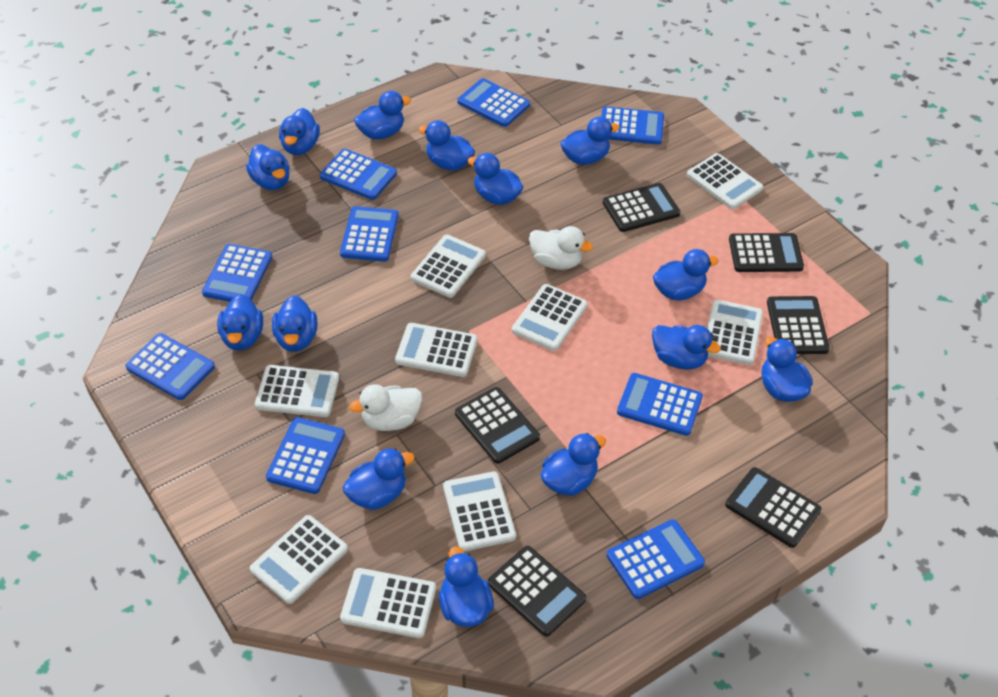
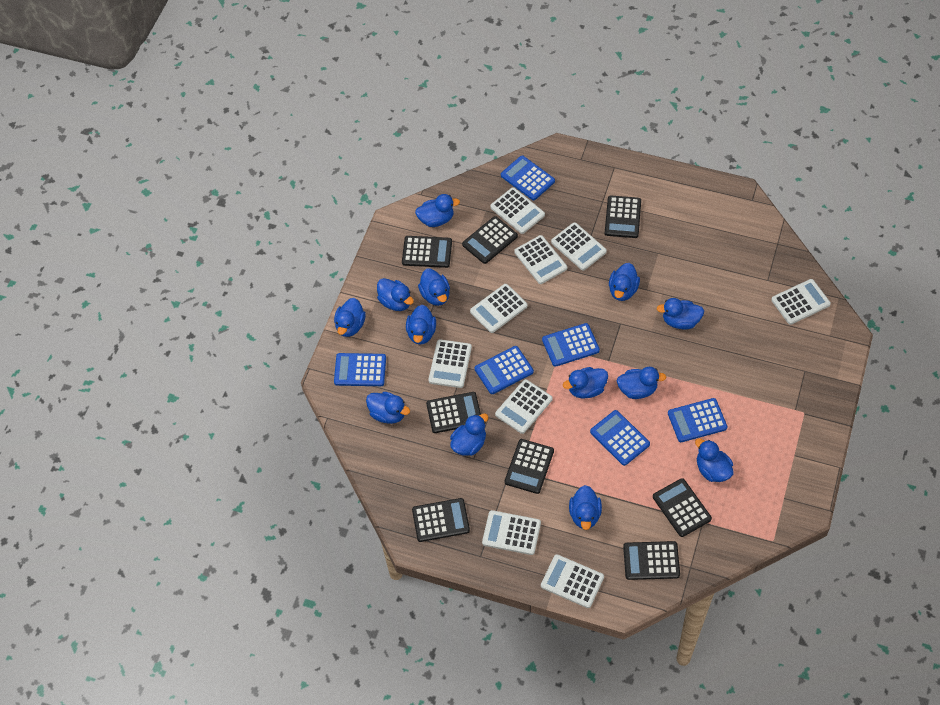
black calculator: 6 -> 8
blue calculator: 9 -> 6
blue duck: 14 -> 13
white duck: 2 -> 0

